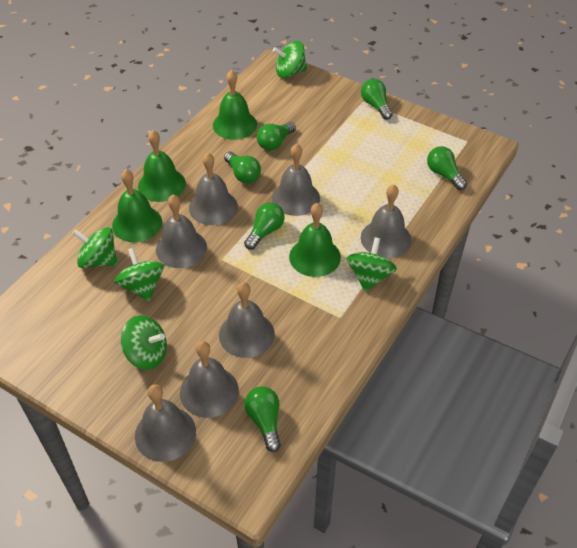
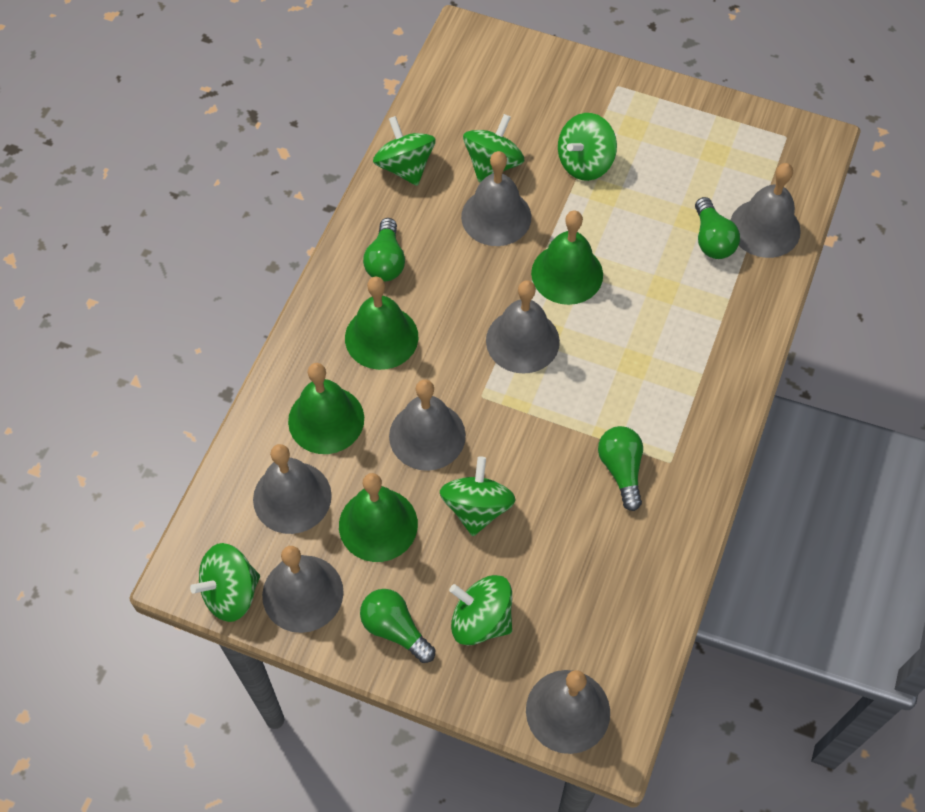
green light bulb: 6 -> 4
green spinning top: 5 -> 6

